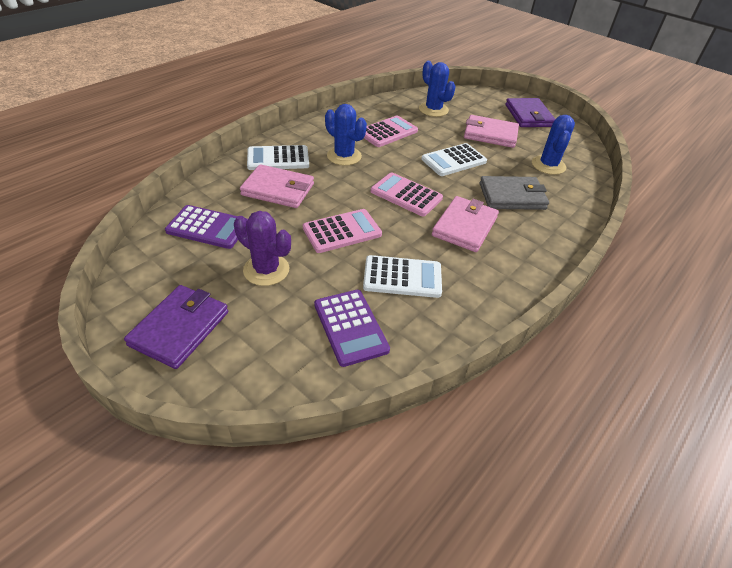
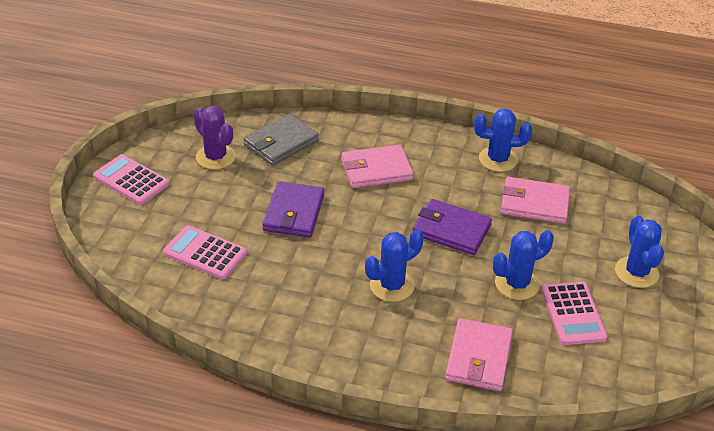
blue cactus: 3 -> 4
purple calculator: 2 -> 0
white calculator: 3 -> 0

